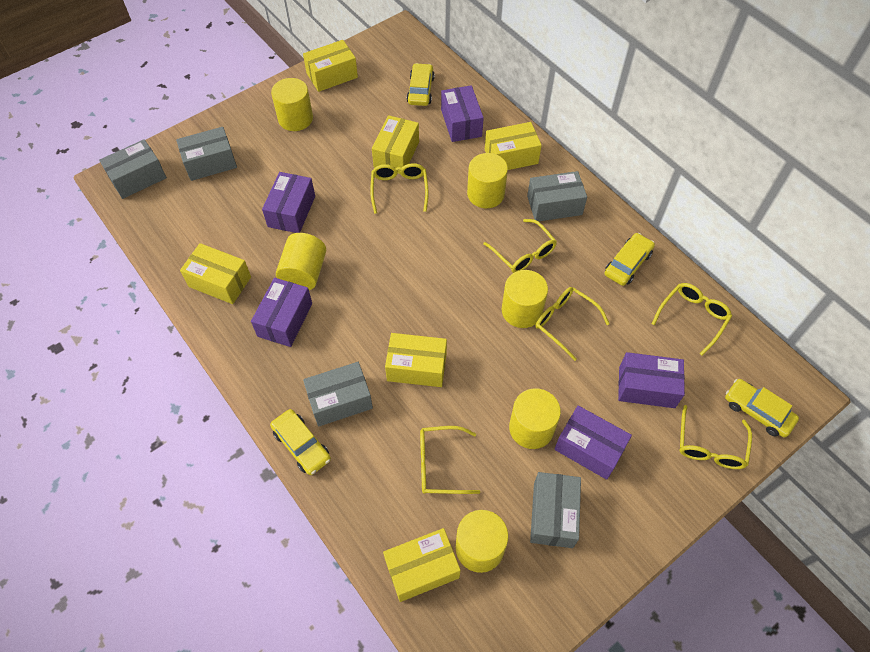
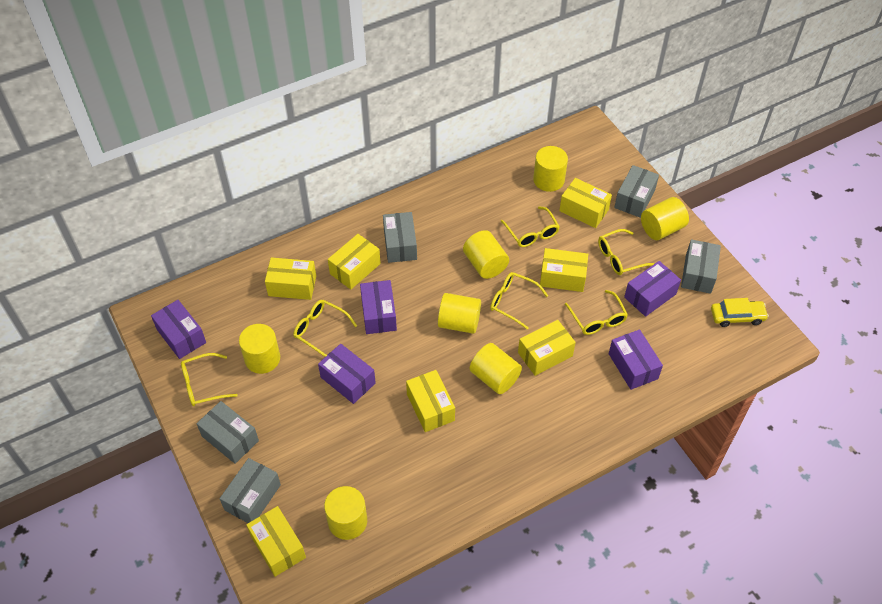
yellow box: 6 -> 7
yellow car: 4 -> 1
yellow cylinder: 6 -> 7

